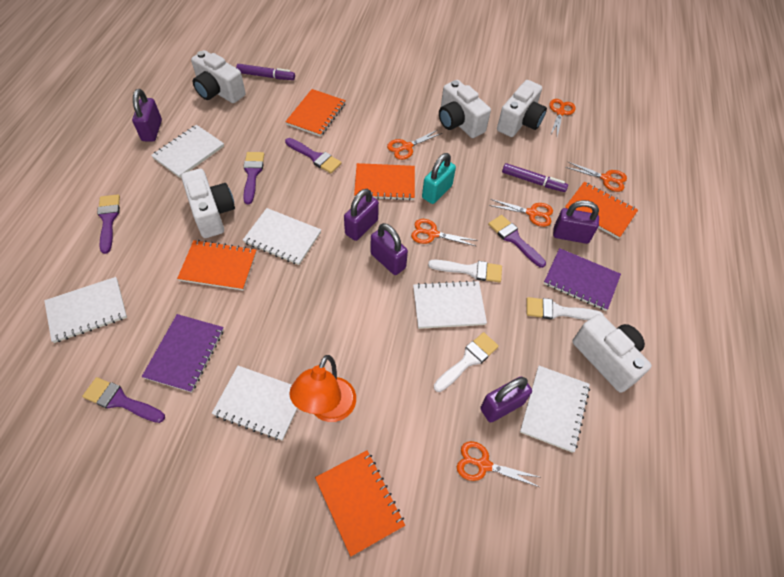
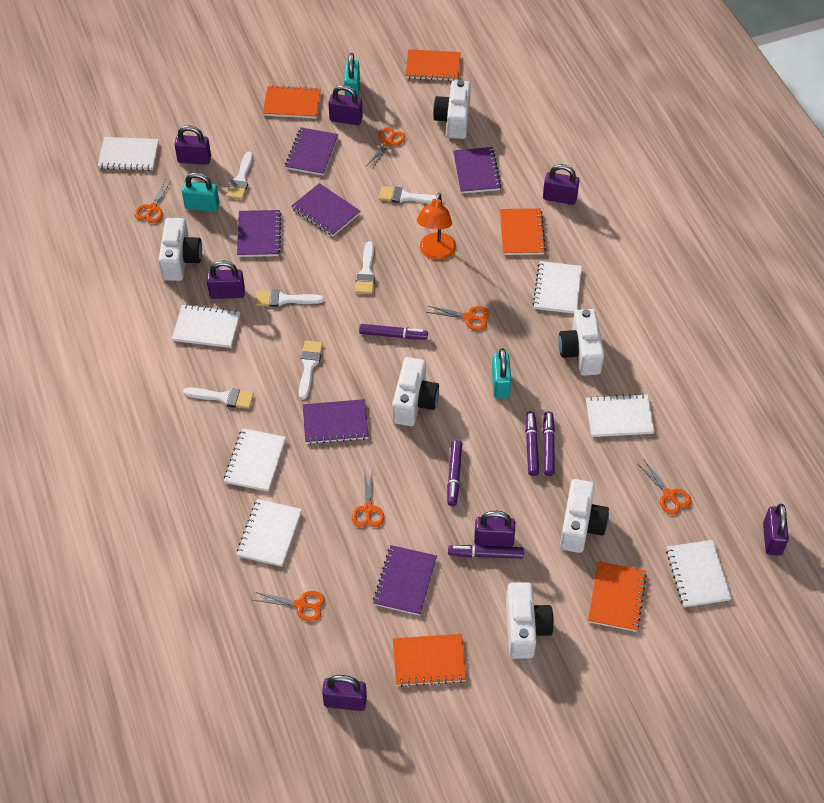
purple brush: 5 -> 0
purple marker: 2 -> 5
purple notebook: 2 -> 6
purple padlock: 5 -> 7
turquoise padlock: 1 -> 3
white brush: 3 -> 6
white camera: 5 -> 6
white notebook: 6 -> 7

